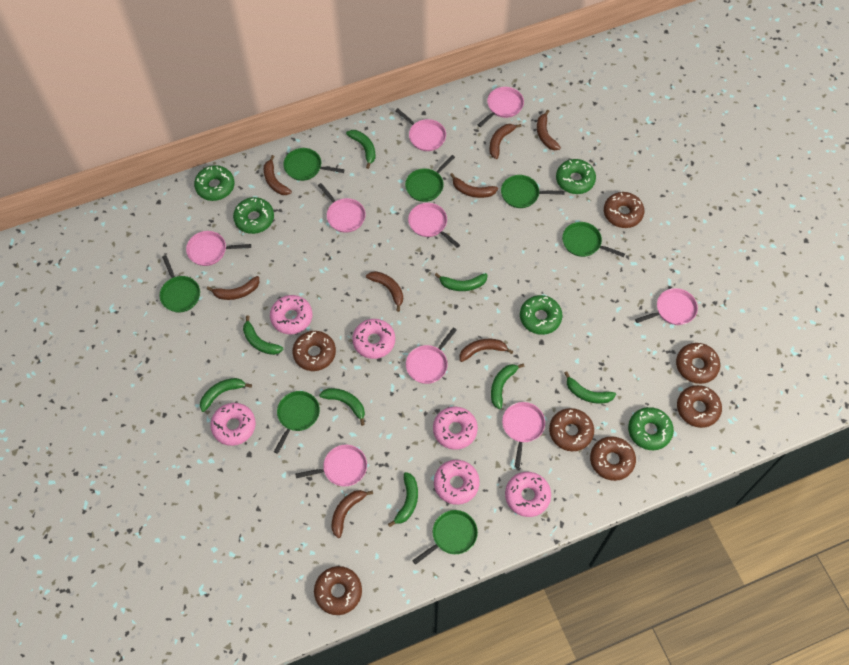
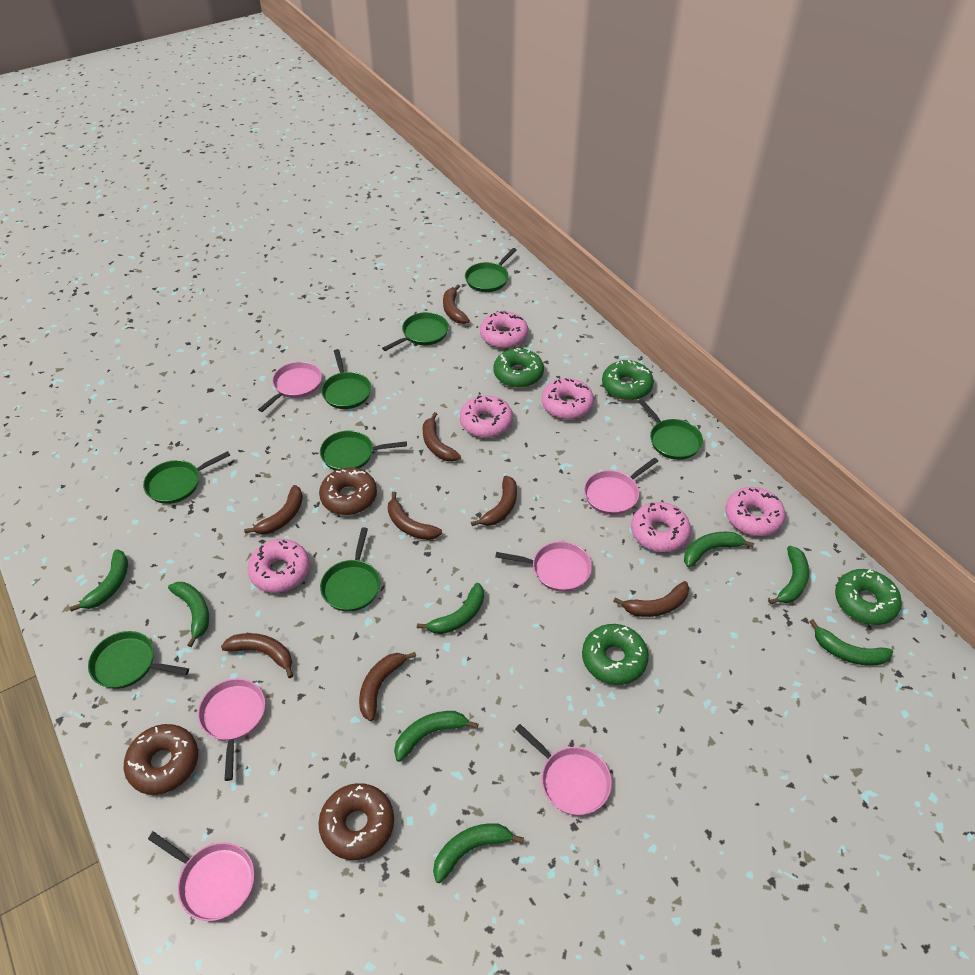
brown donut: 7 -> 3
green donut: 5 -> 4
green pan: 7 -> 8
pink pan: 9 -> 6

